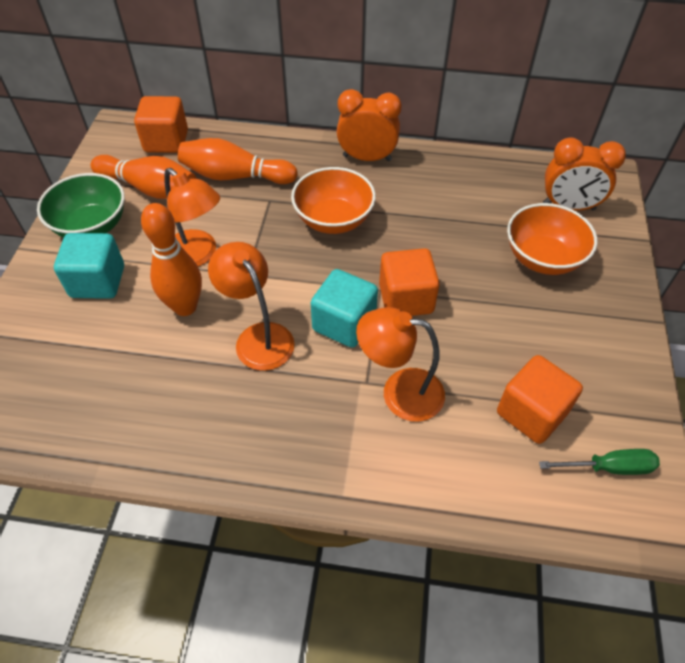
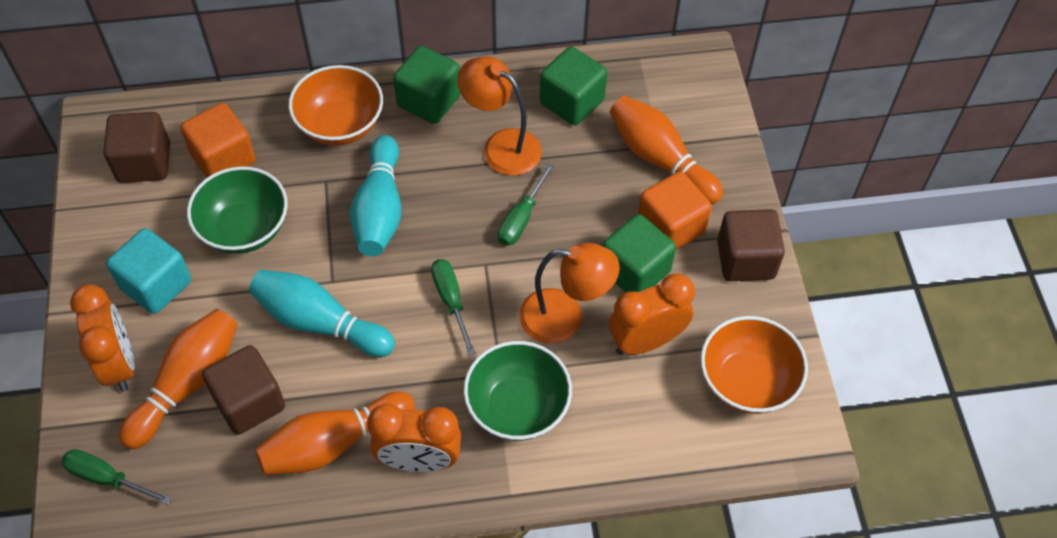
brown cube: 0 -> 3
green bowl: 1 -> 2
green cube: 0 -> 3
green screwdriver: 1 -> 3
orange clock: 2 -> 3
orange cube: 3 -> 2
orange lamp: 3 -> 2
turquoise bowling pin: 0 -> 2
turquoise cube: 2 -> 1

